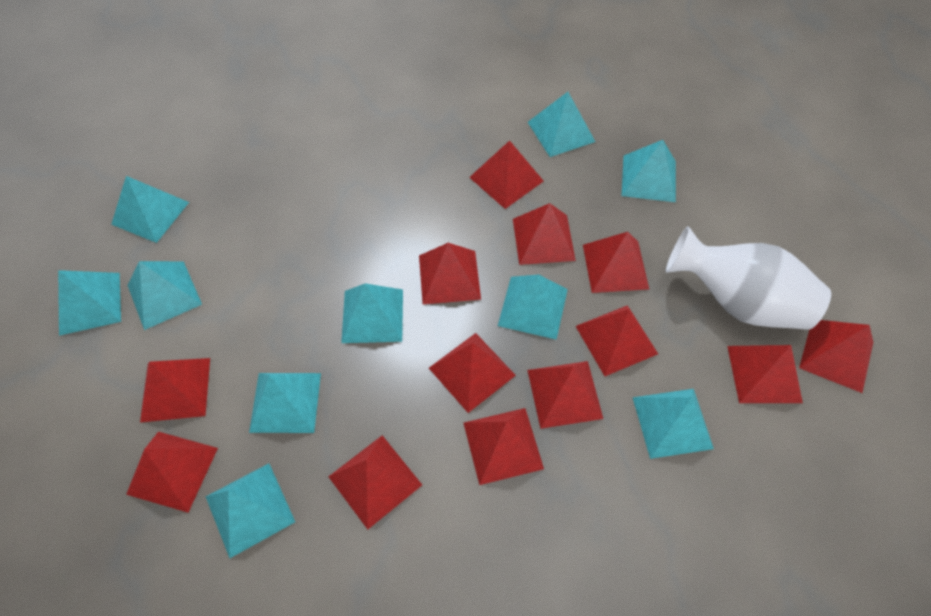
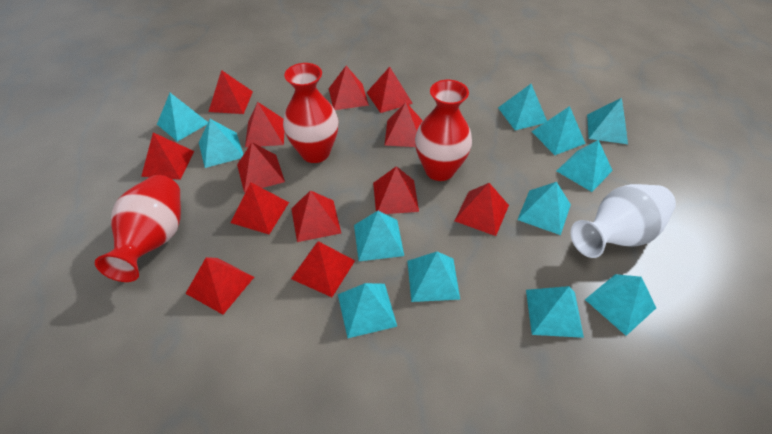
red vase: 0 -> 3
turquoise pyramid: 10 -> 12

